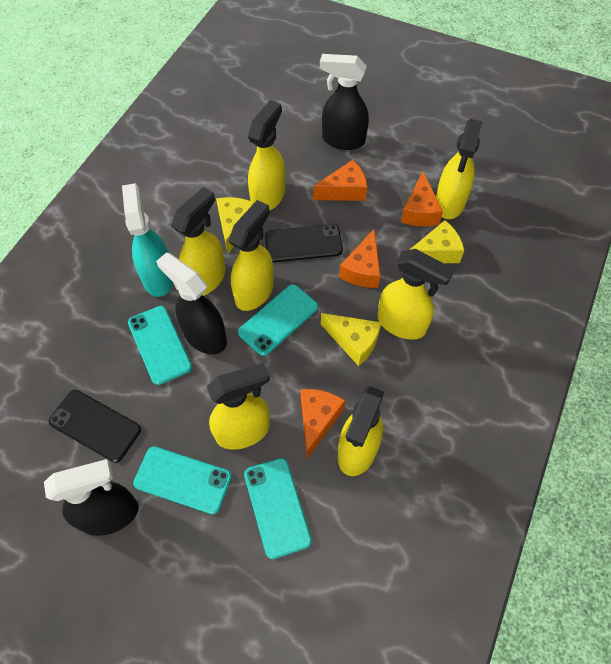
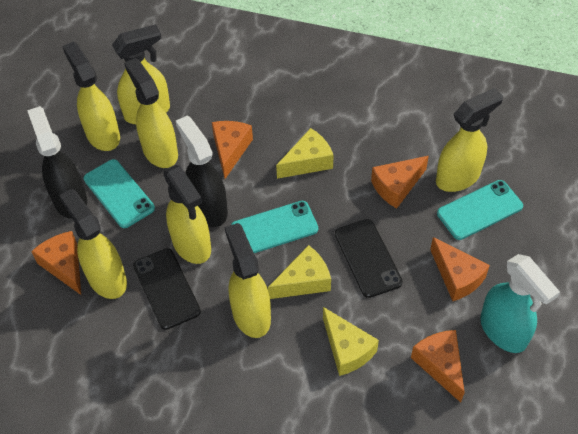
black spray bottle: 3 -> 2
orange cheese: 4 -> 5
turquoise phone: 4 -> 3

